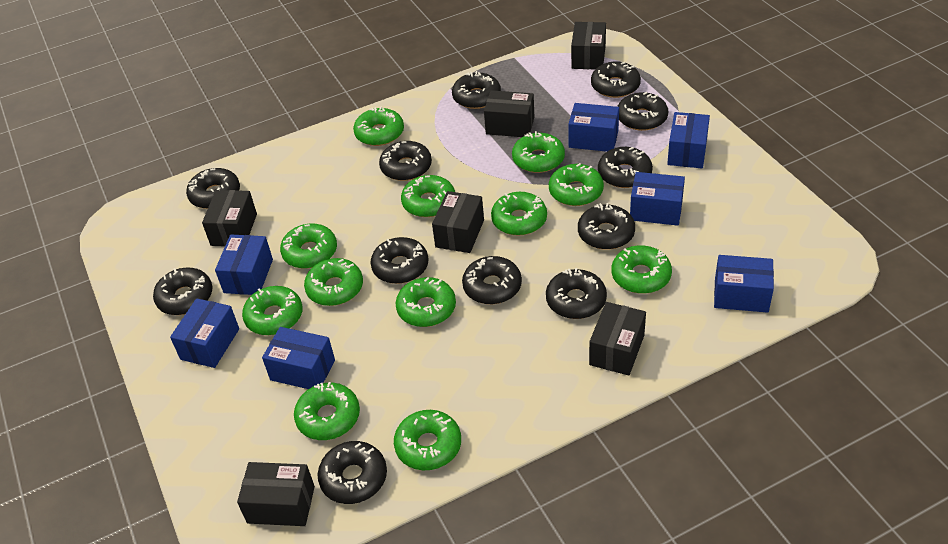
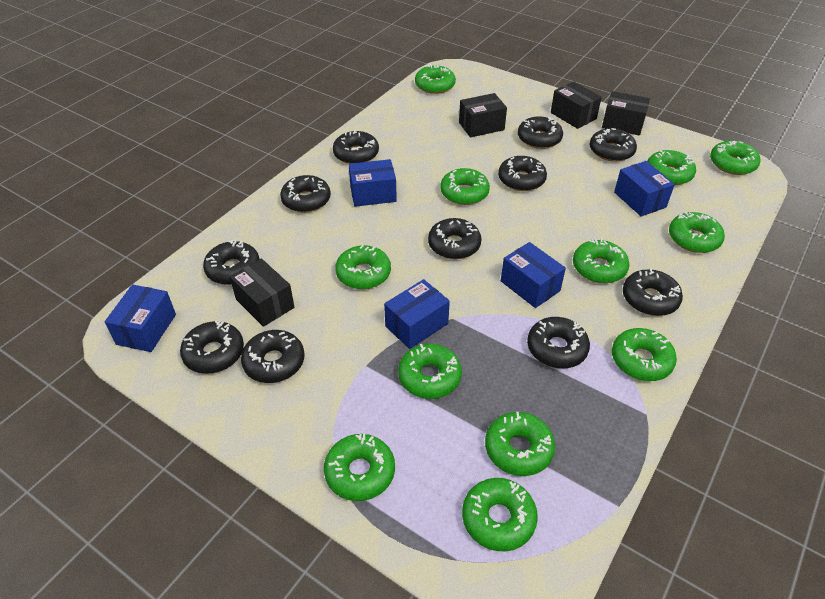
black box: 6 -> 4
black donut: 12 -> 11
blue box: 7 -> 5

